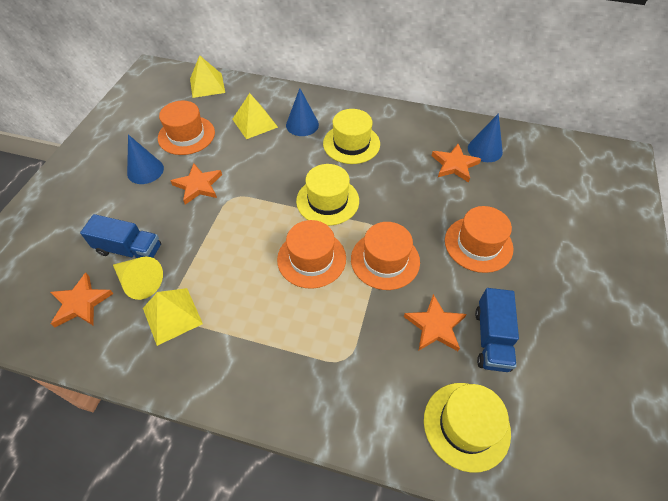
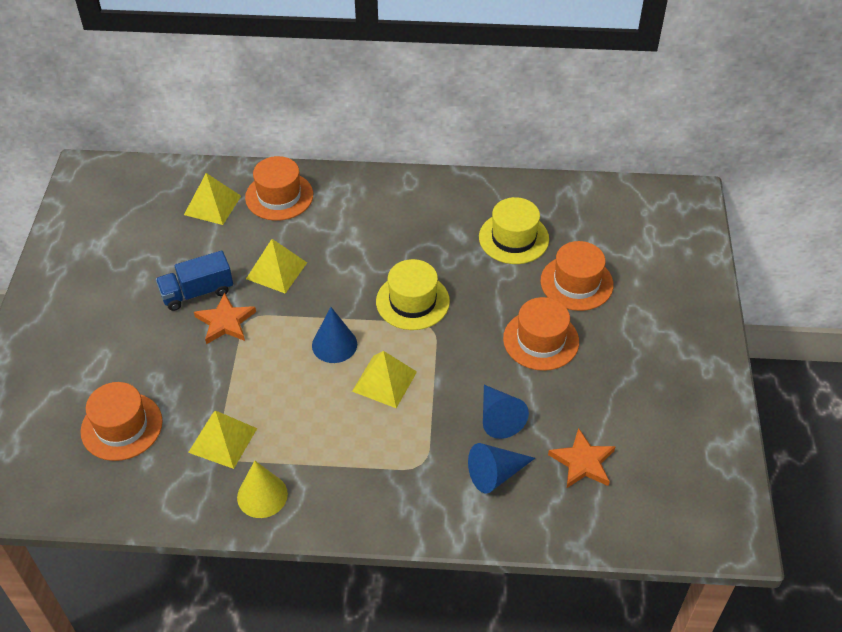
blue truck: 2 -> 1
orange star: 4 -> 2
yellow hat: 3 -> 2
yellow pyramid: 3 -> 4

